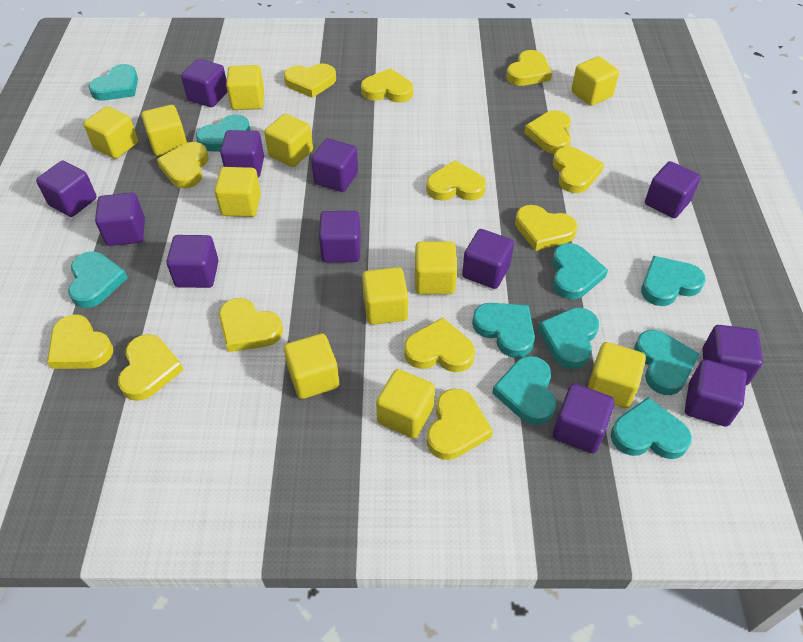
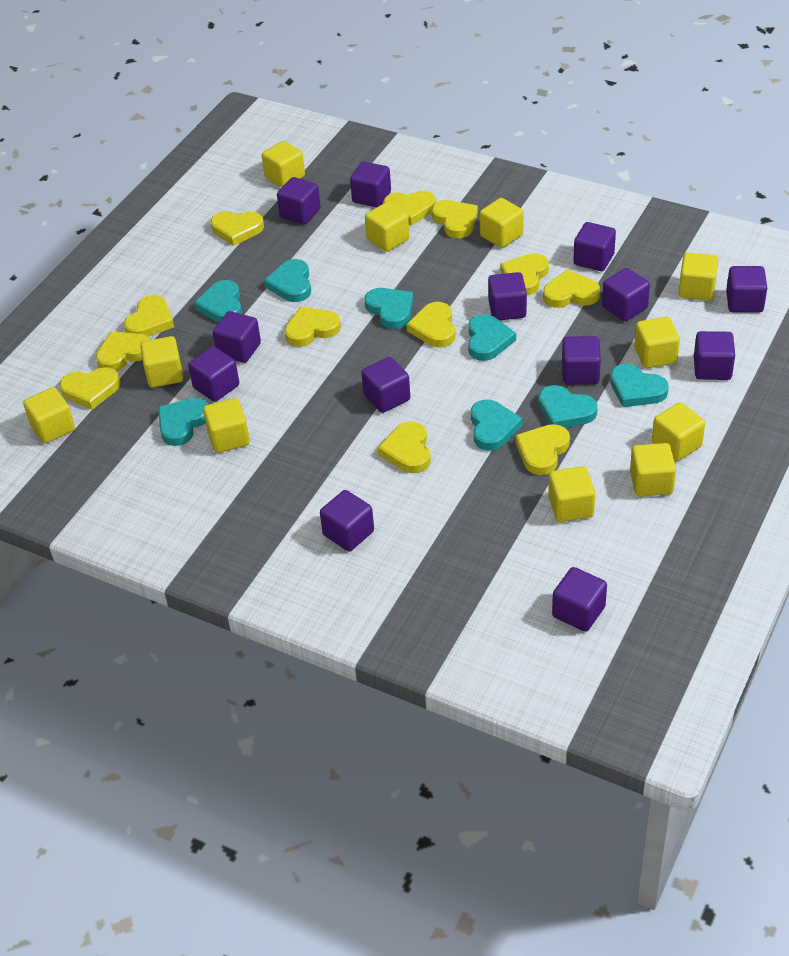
purple cube: 12 -> 13
turquoise heart: 10 -> 8
yellow heart: 13 -> 12

